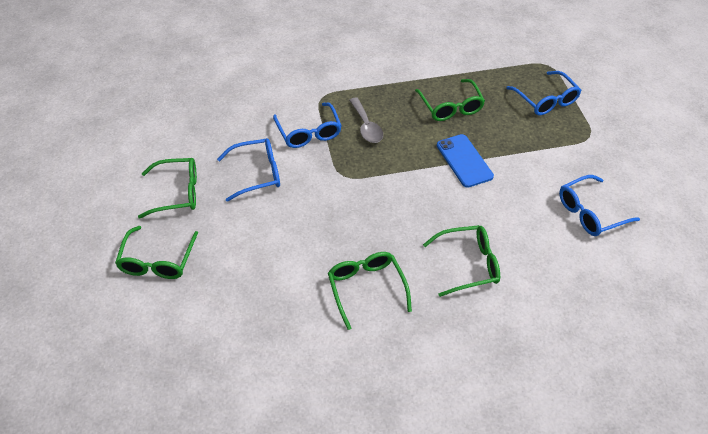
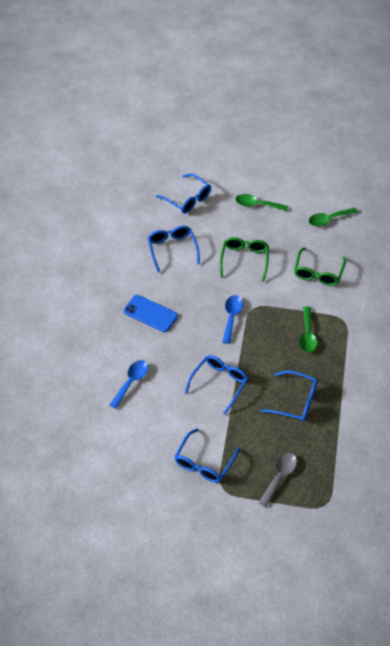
blue glasses: 4 -> 5
blue spoon: 0 -> 2
green glasses: 5 -> 2
green spoon: 0 -> 3

